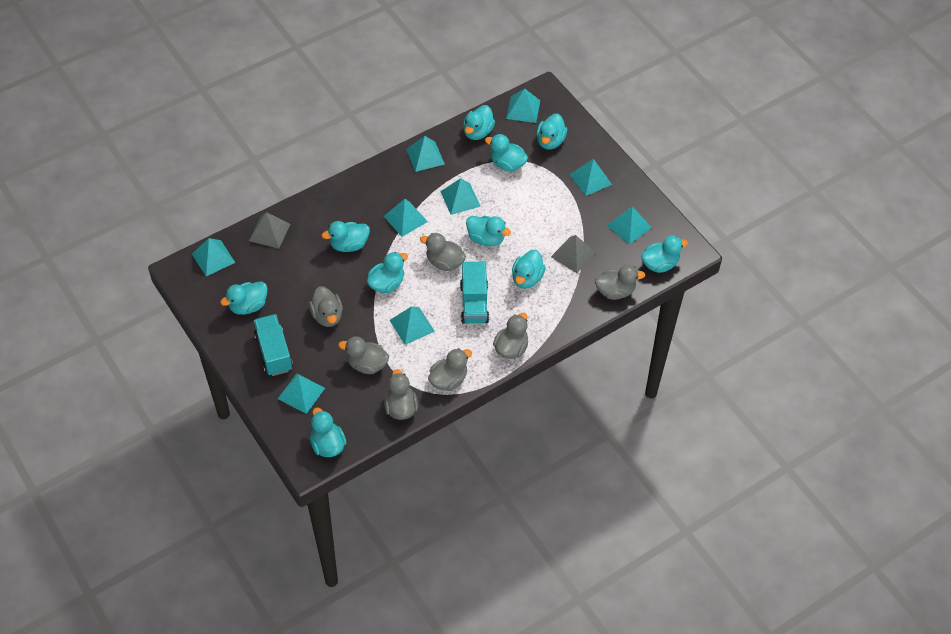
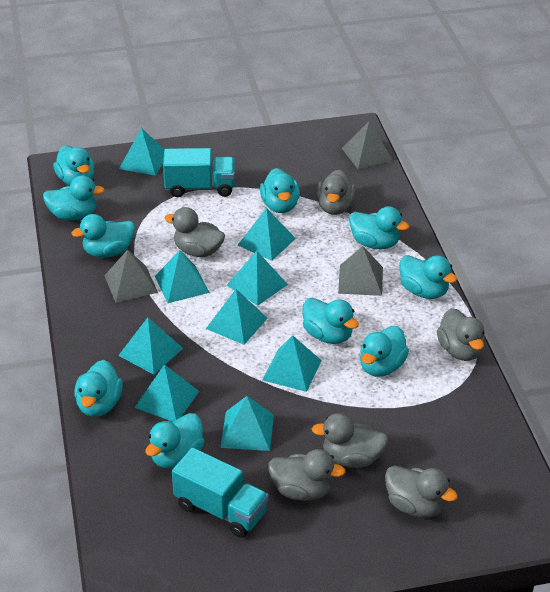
grey duck: 7 -> 6
grey pyramid: 2 -> 3

